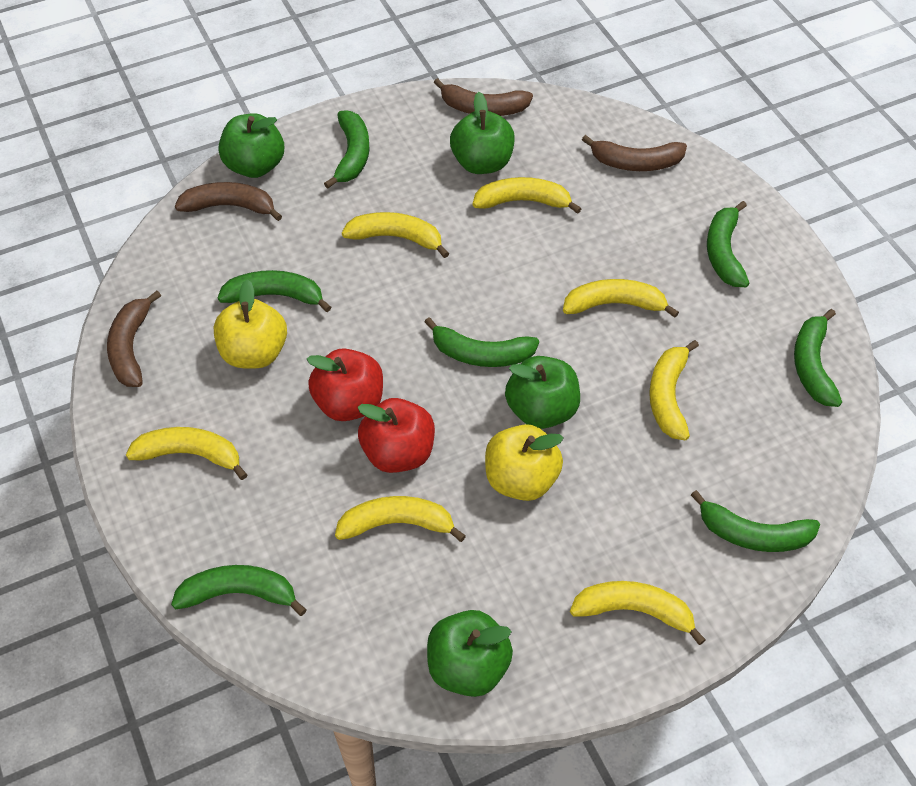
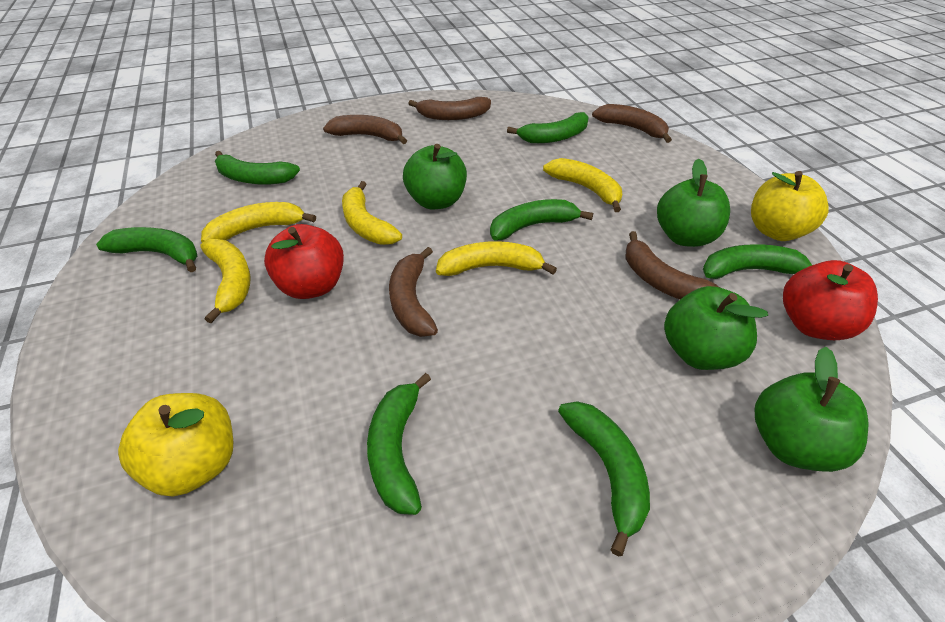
brown banana: 4 -> 5
yellow banana: 7 -> 5

